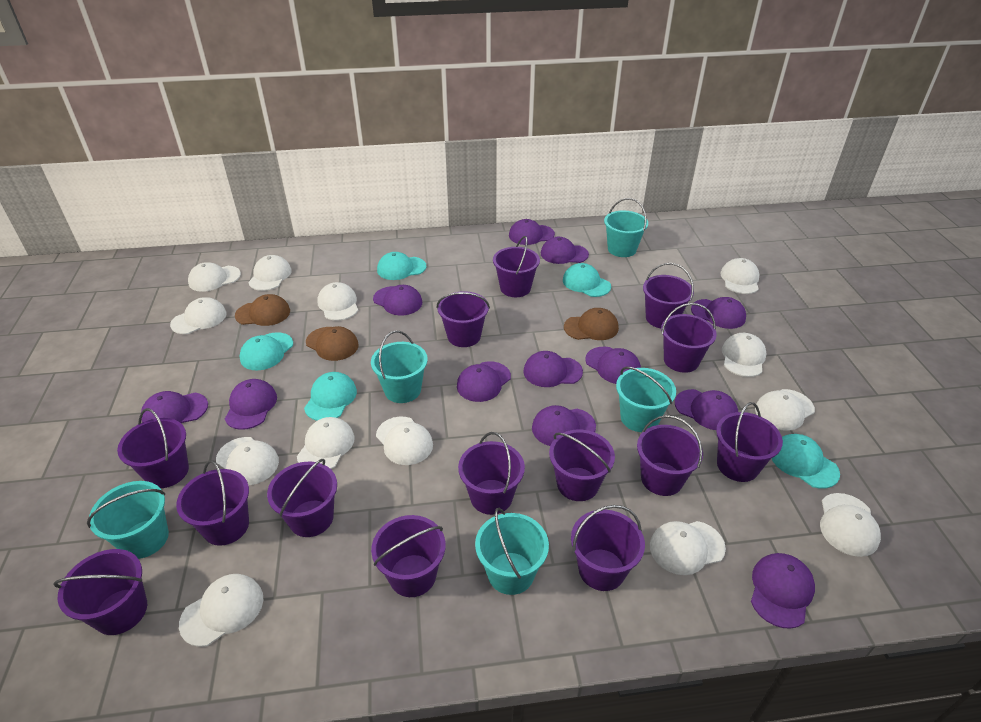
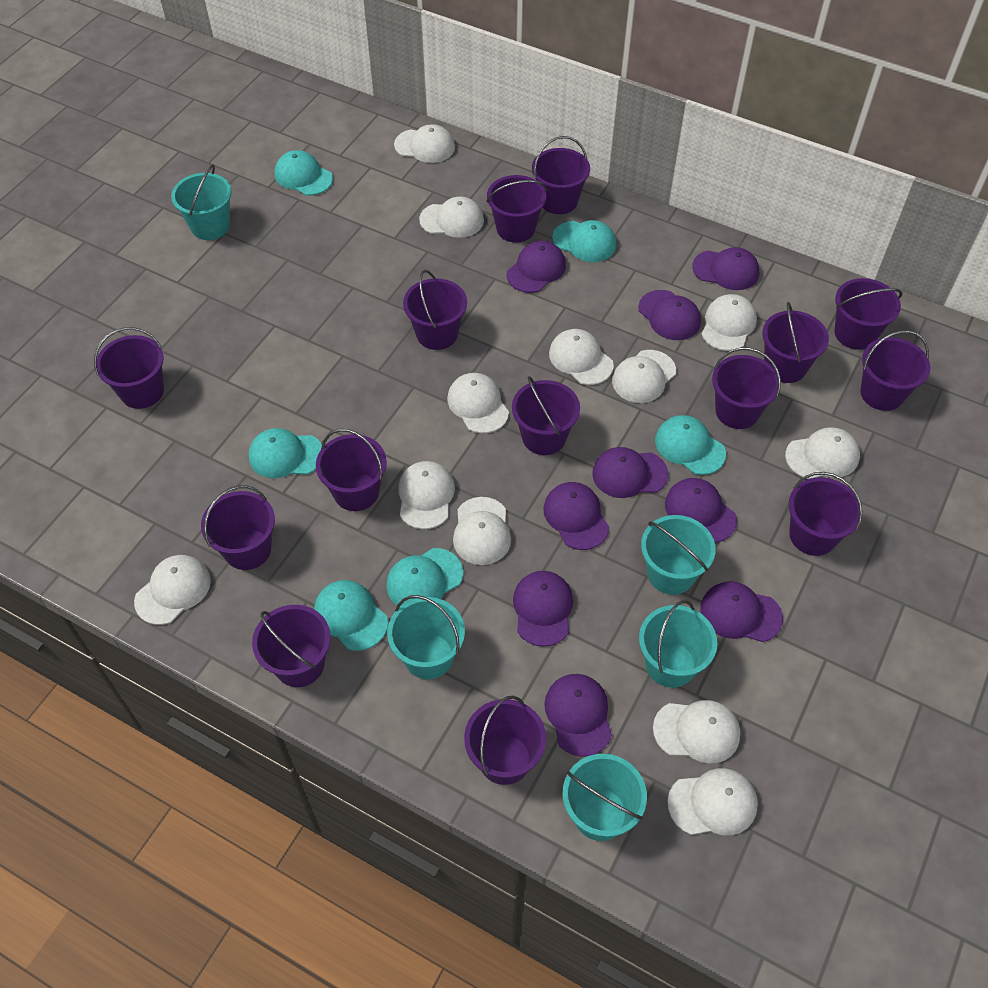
brown cap: 3 -> 0
purple cap: 12 -> 9
turquoise cap: 5 -> 6
white cap: 13 -> 12

